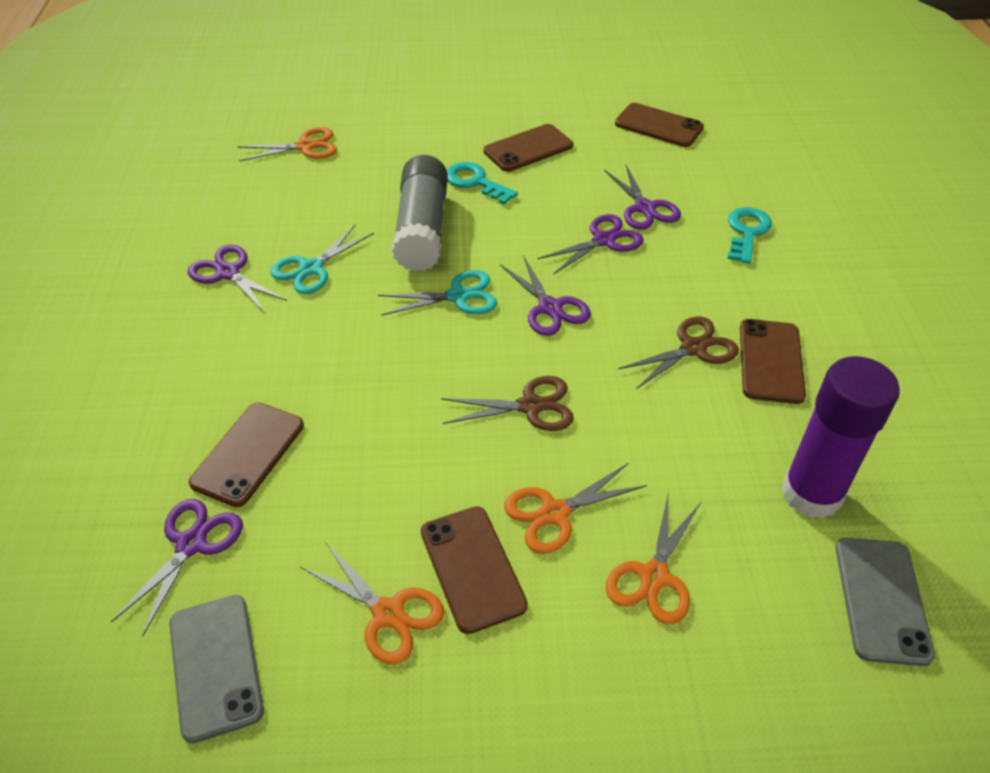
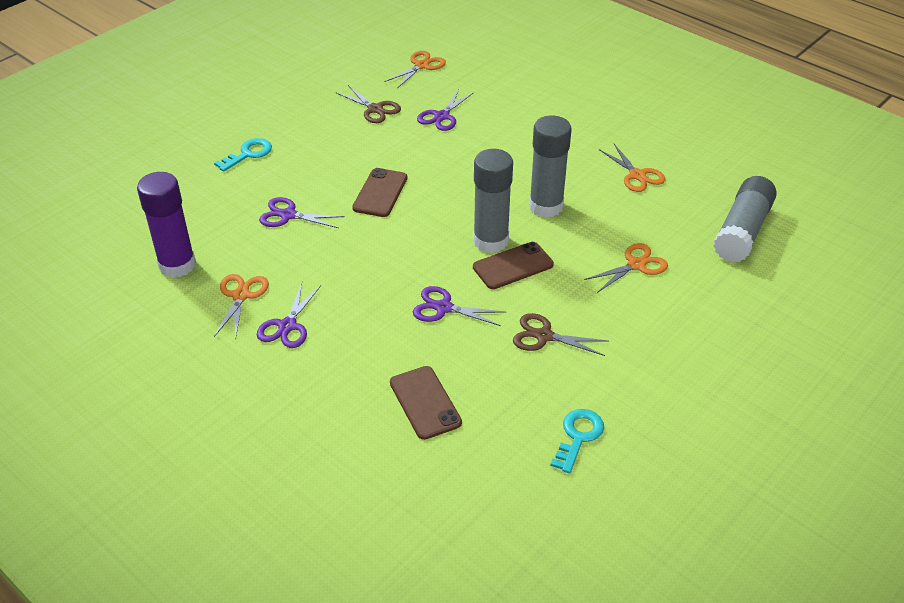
brown phone: 5 -> 3
grey glue stick: 1 -> 3
grey phone: 2 -> 0
purple scissors: 5 -> 4
turquoise scissors: 2 -> 0

